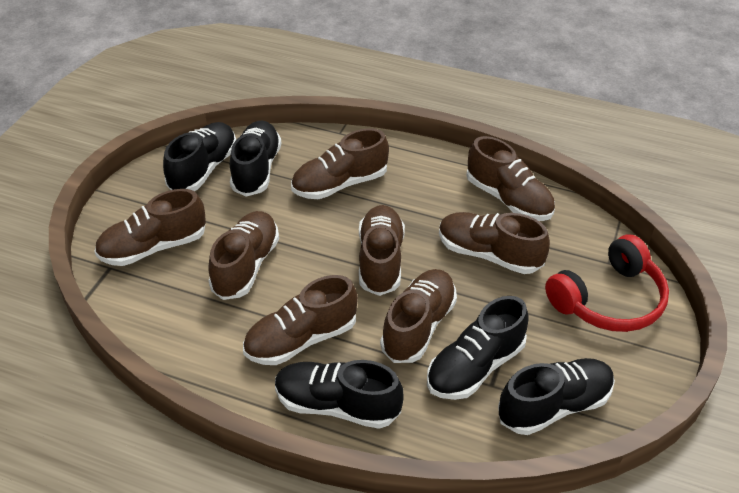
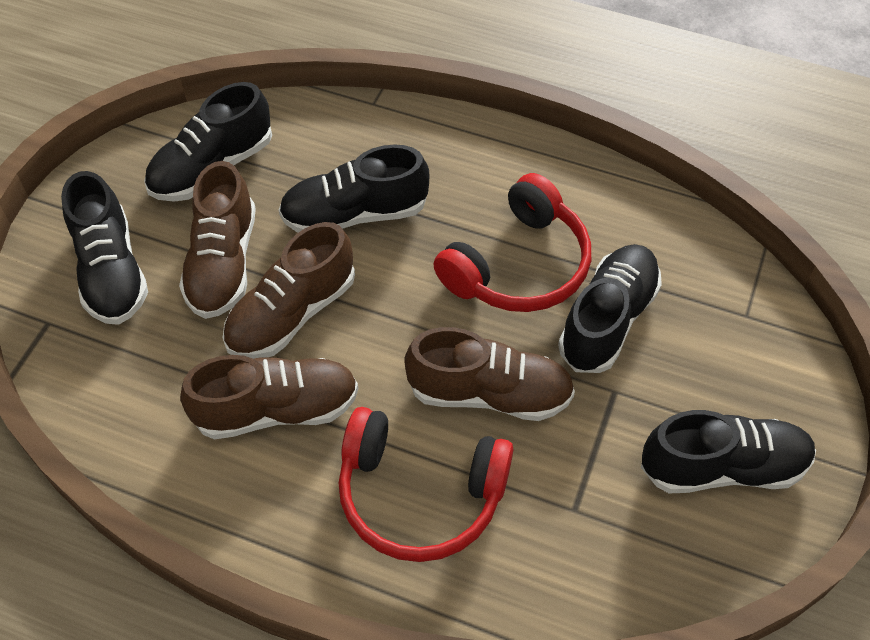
brown shoe: 8 -> 4
red headphones: 1 -> 2

